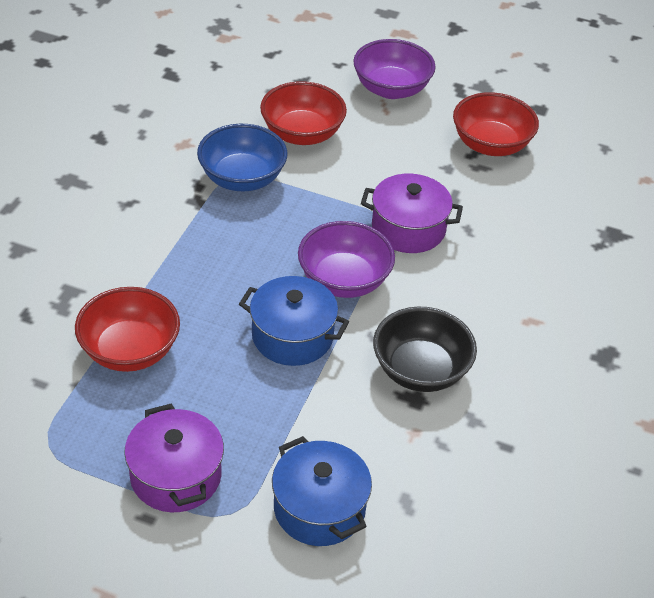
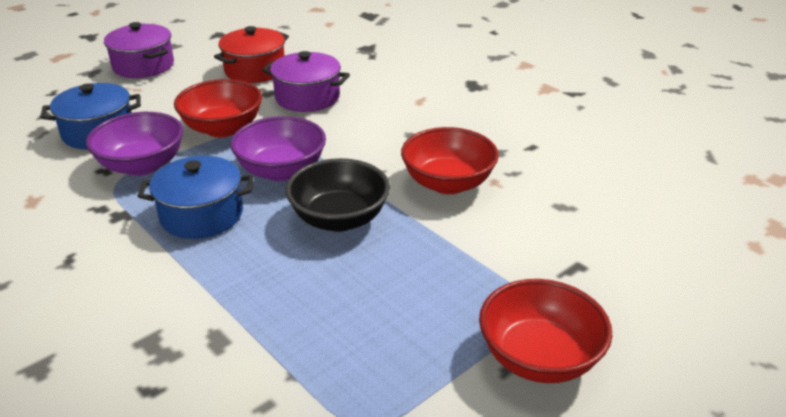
blue bowl: 1 -> 0
red pot: 0 -> 1

